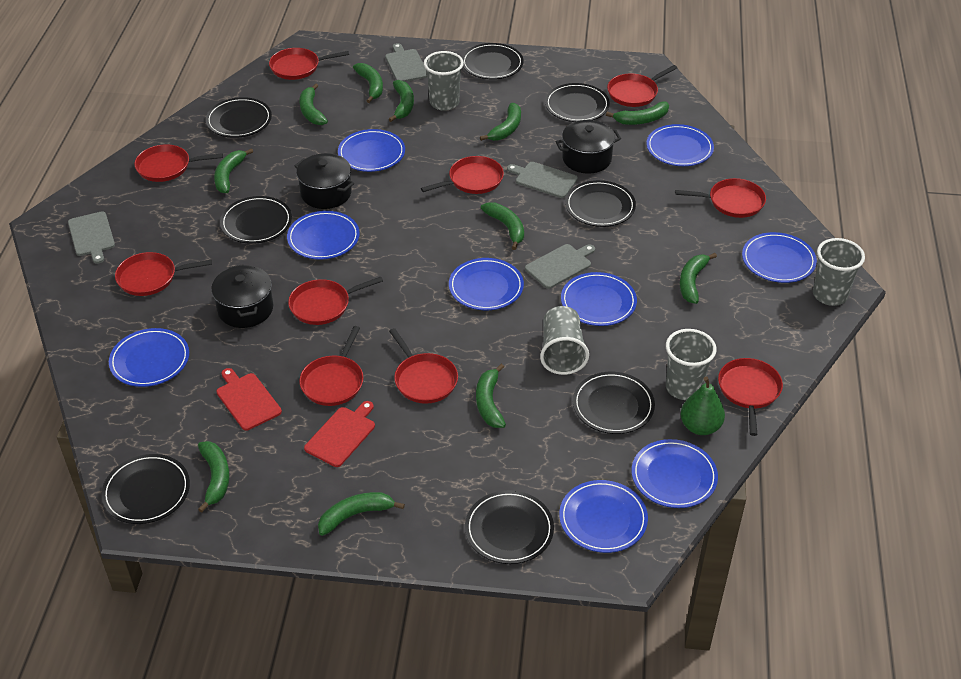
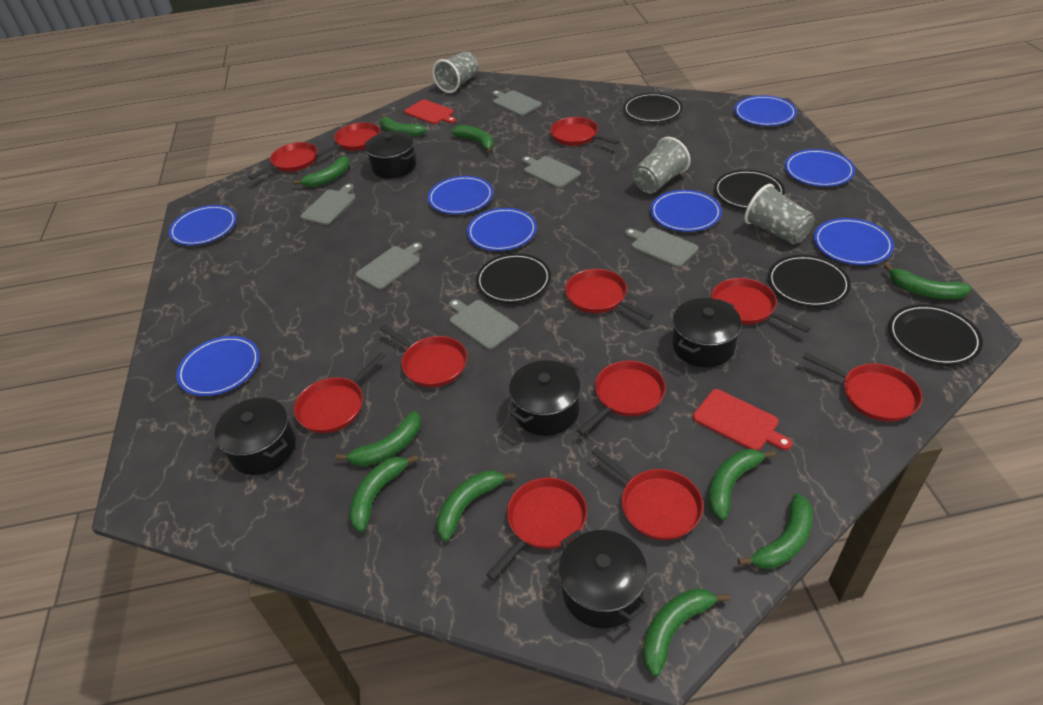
black plate: 8 -> 5
black pot: 3 -> 5
blue plate: 9 -> 8
green banana: 11 -> 10
green pear: 1 -> 0
grey cup: 4 -> 3
grey cutting board: 4 -> 6
red pan: 10 -> 11

